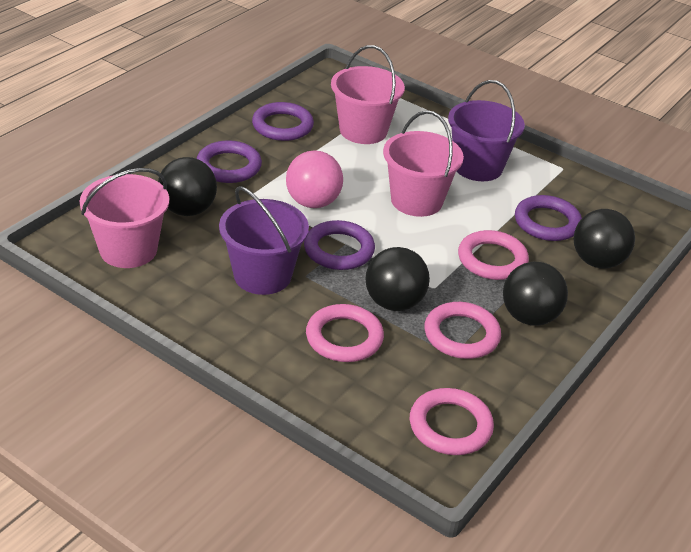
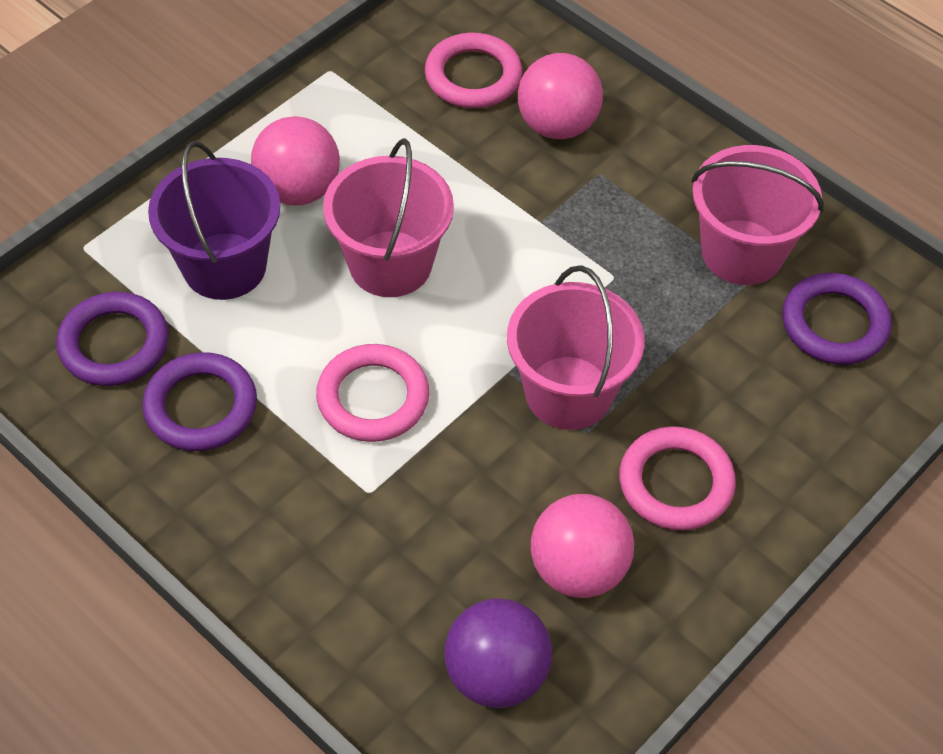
black ball: 4 -> 0
pink ball: 1 -> 3
pink ring: 4 -> 3
purple ball: 0 -> 1
purple bucket: 2 -> 1
purple ring: 4 -> 3

